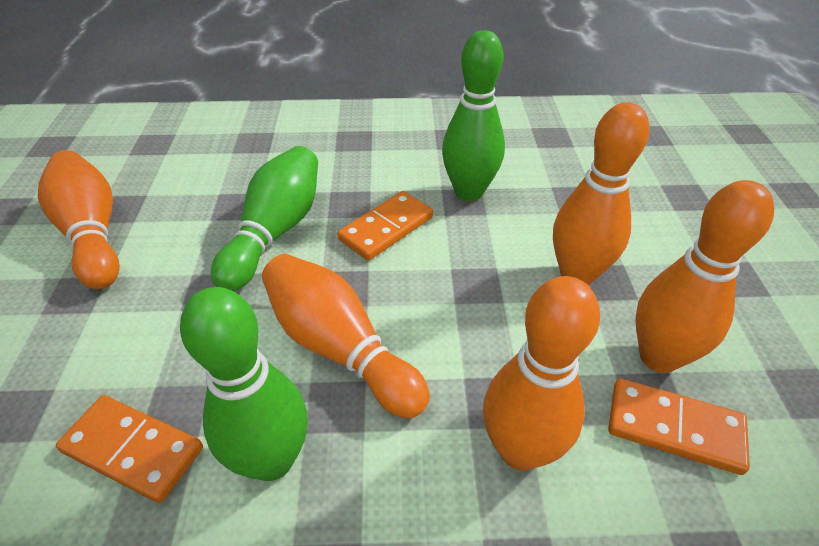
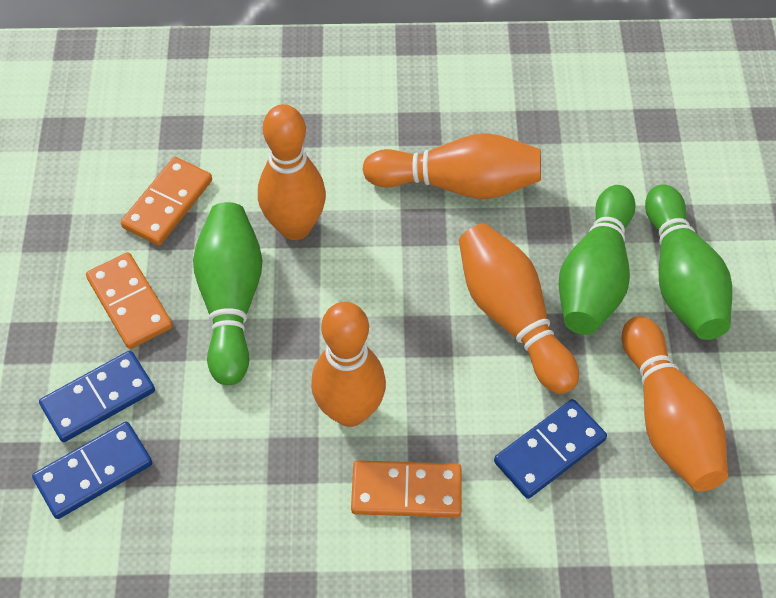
blue domino: 0 -> 3

